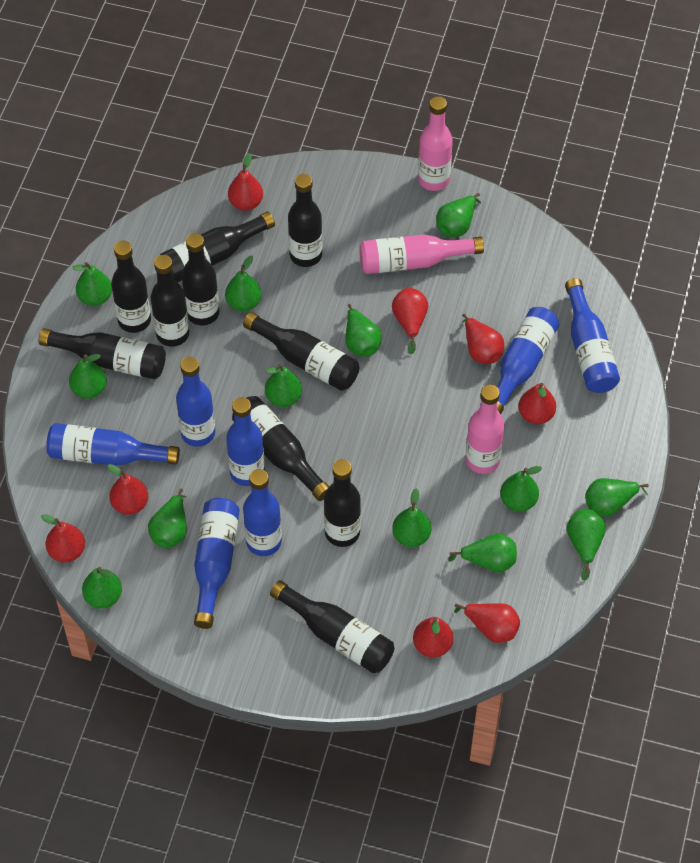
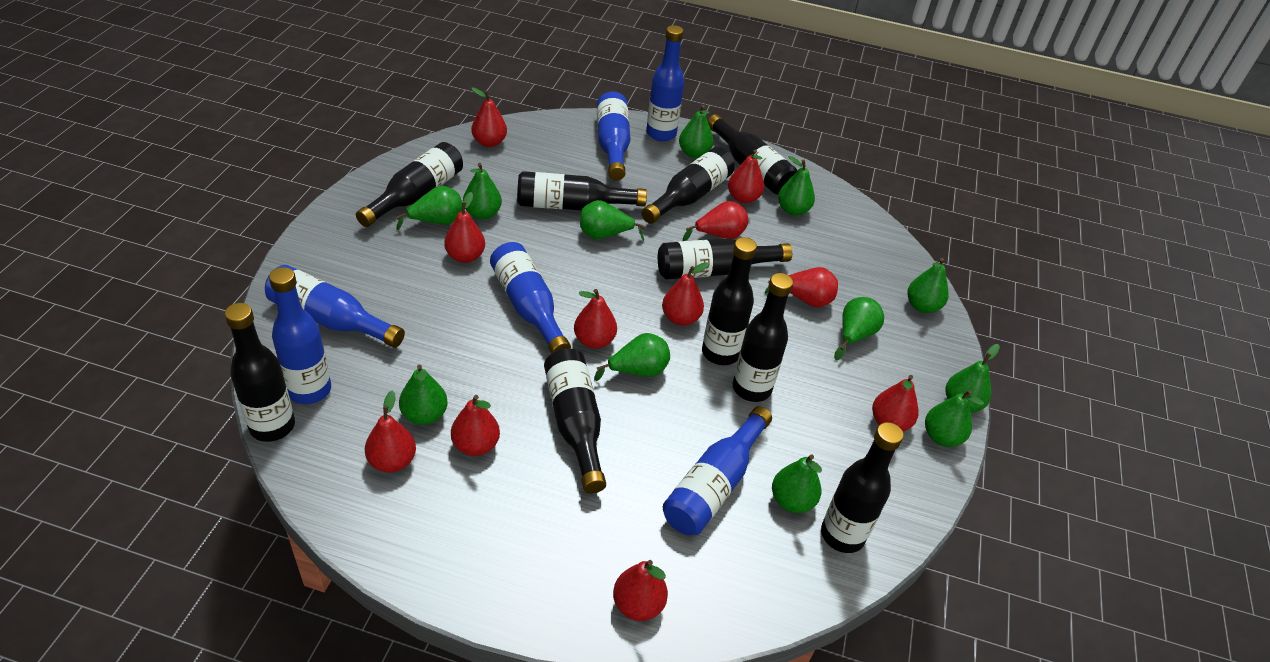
blue bottle: 7 -> 6
green pear: 13 -> 12
pink bottle: 3 -> 0
red pear: 8 -> 11

